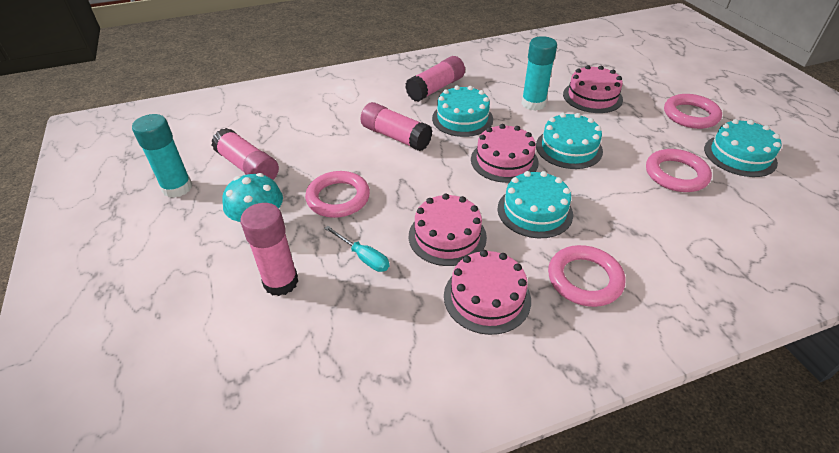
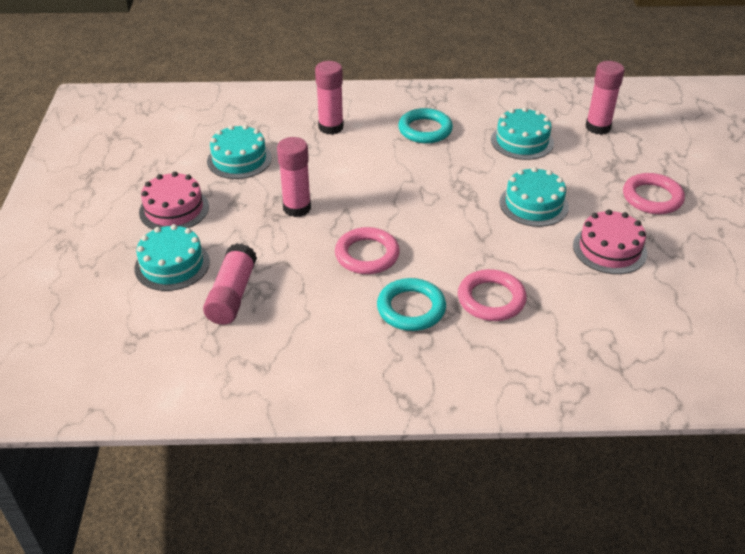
pink cake: 4 -> 2
pink ring: 4 -> 3
turquoise glue stick: 2 -> 0
turquoise mushroom: 1 -> 0
turquoise ring: 0 -> 2
turquoise screwdriver: 1 -> 0

